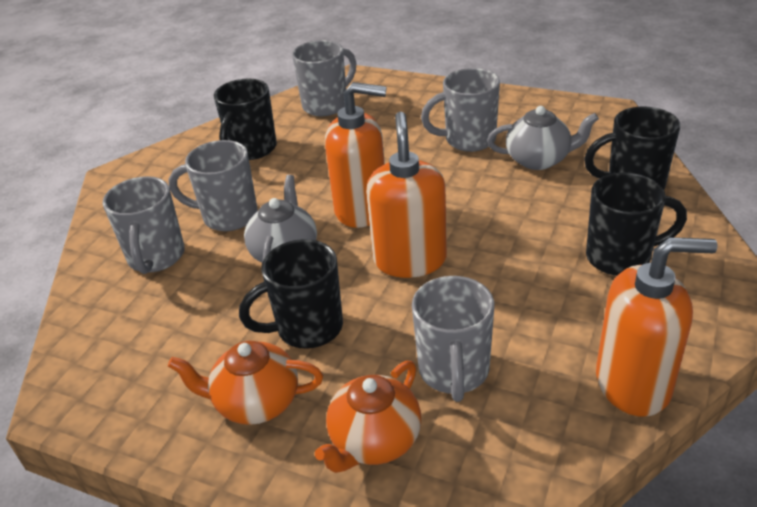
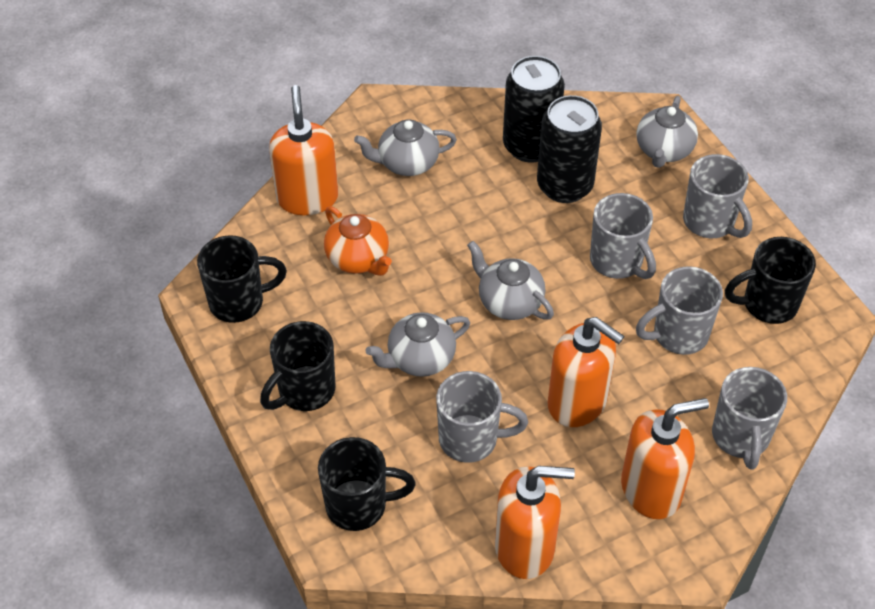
black can: 0 -> 2
grey teapot: 2 -> 4
orange soap dispenser: 3 -> 4
orange teapot: 2 -> 1

